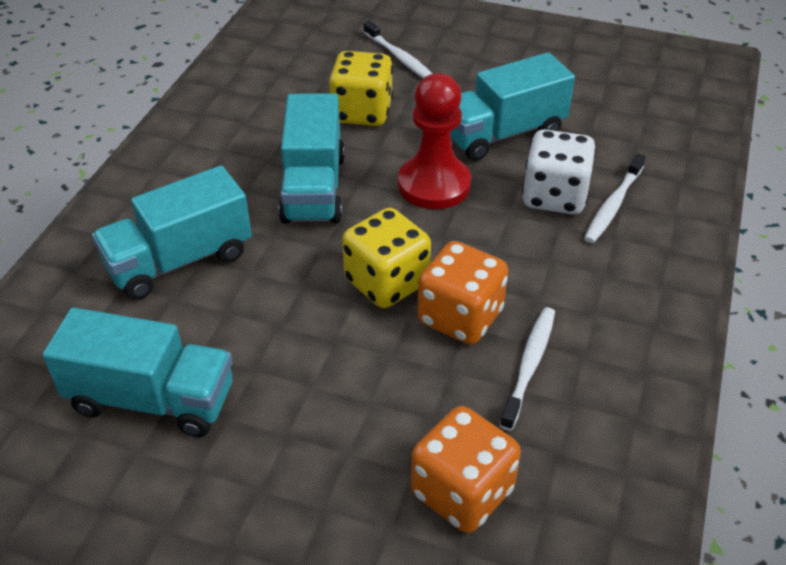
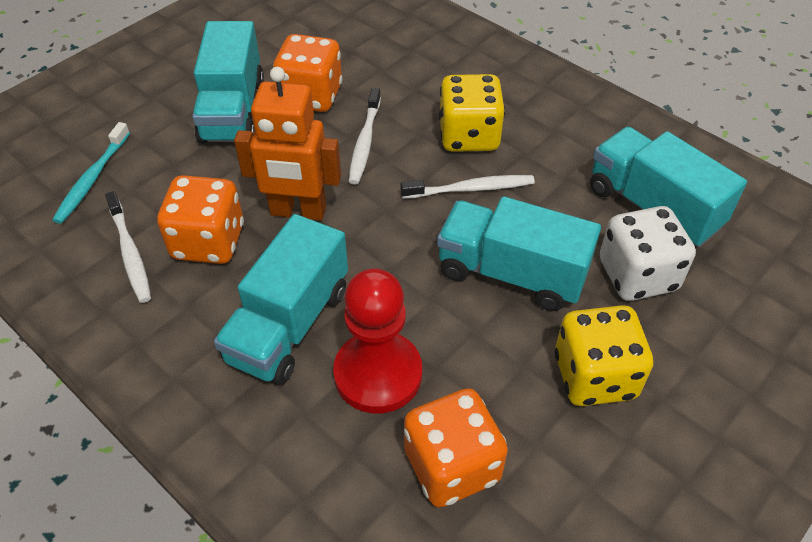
orange dice: 2 -> 3
orange robot: 0 -> 1
turquoise toothbrush: 0 -> 1

